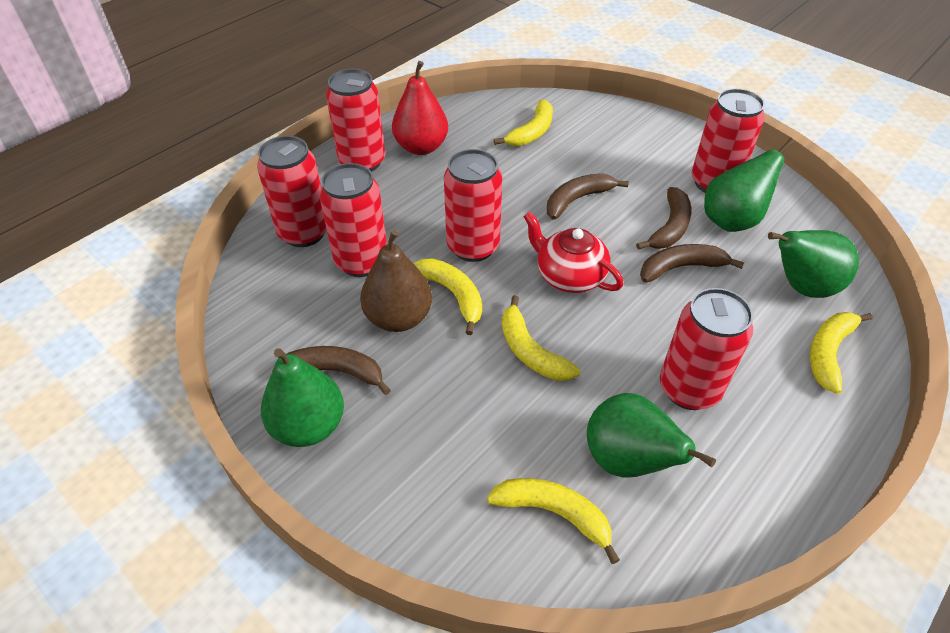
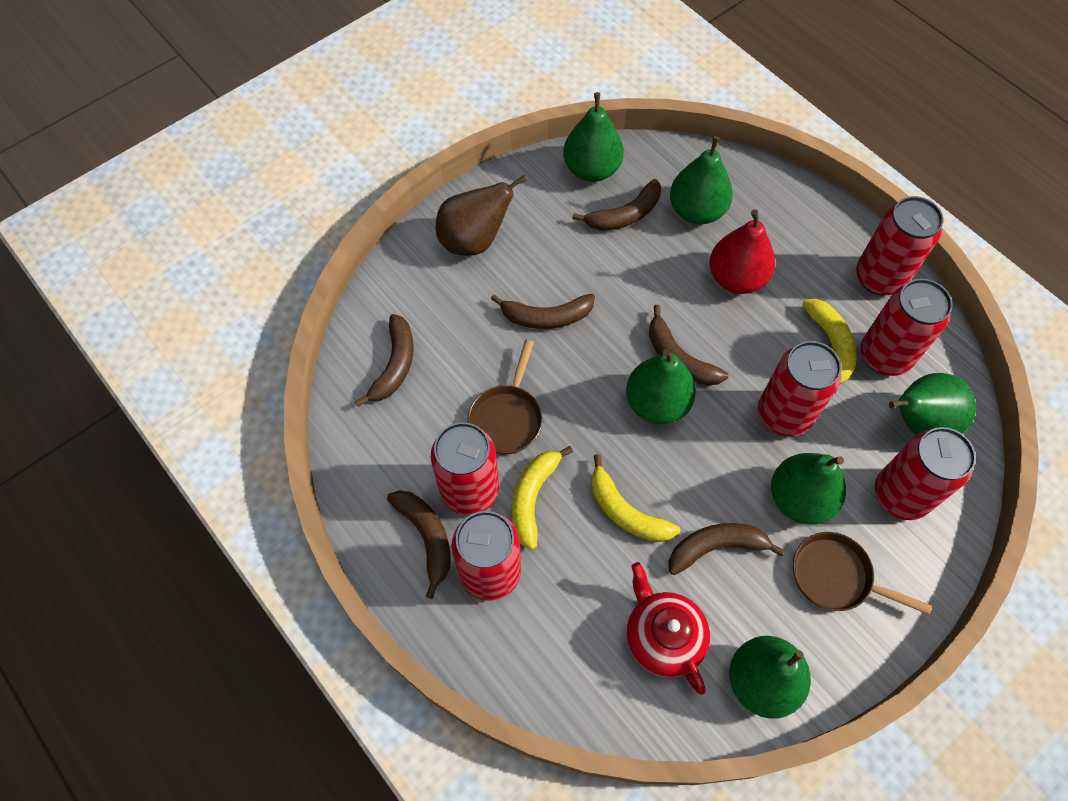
brown banana: 4 -> 6
brown pan: 0 -> 2
green pear: 4 -> 6
yellow banana: 5 -> 3

